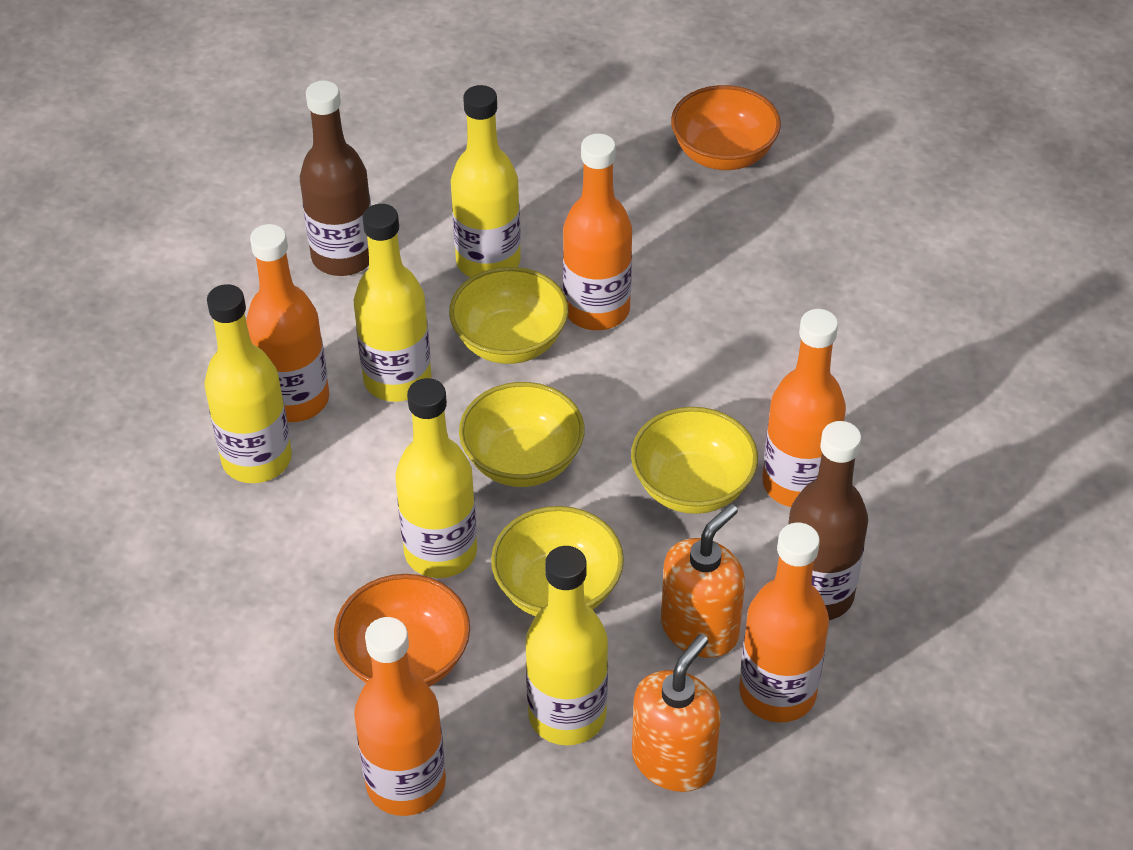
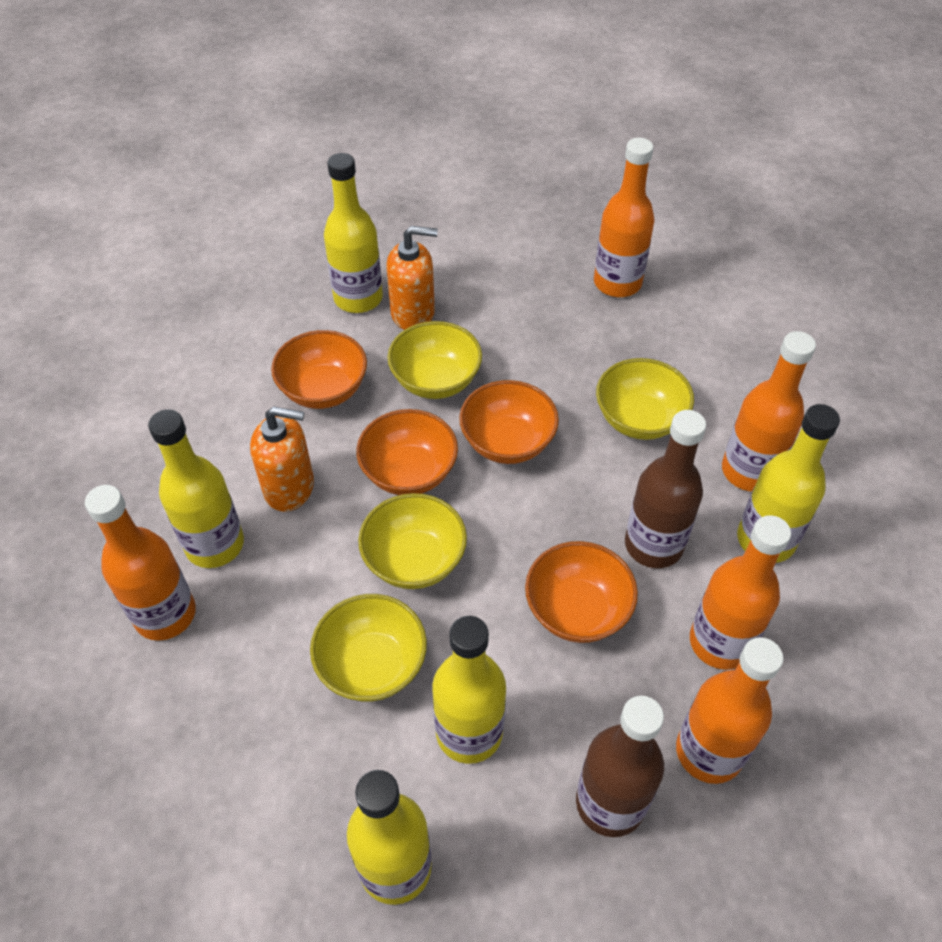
orange bowl: 2 -> 4

